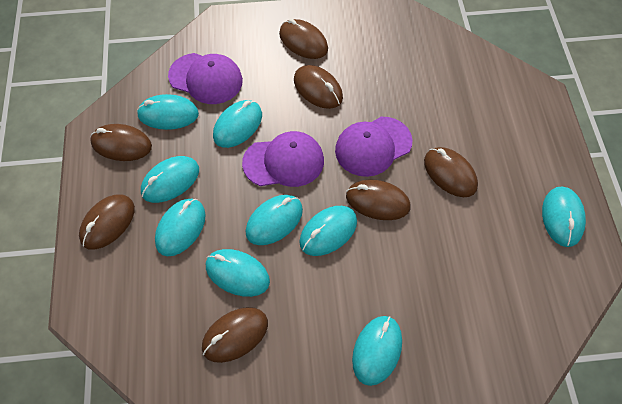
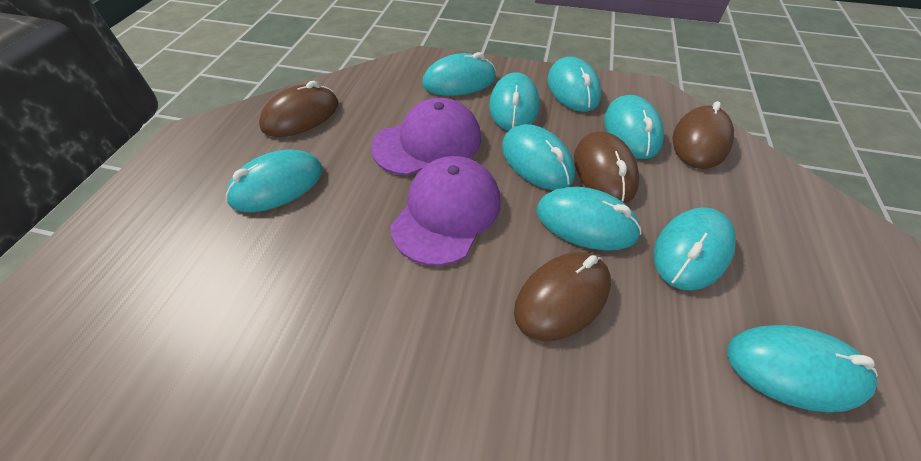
brown mouse: 7 -> 4
purple cap: 3 -> 2

